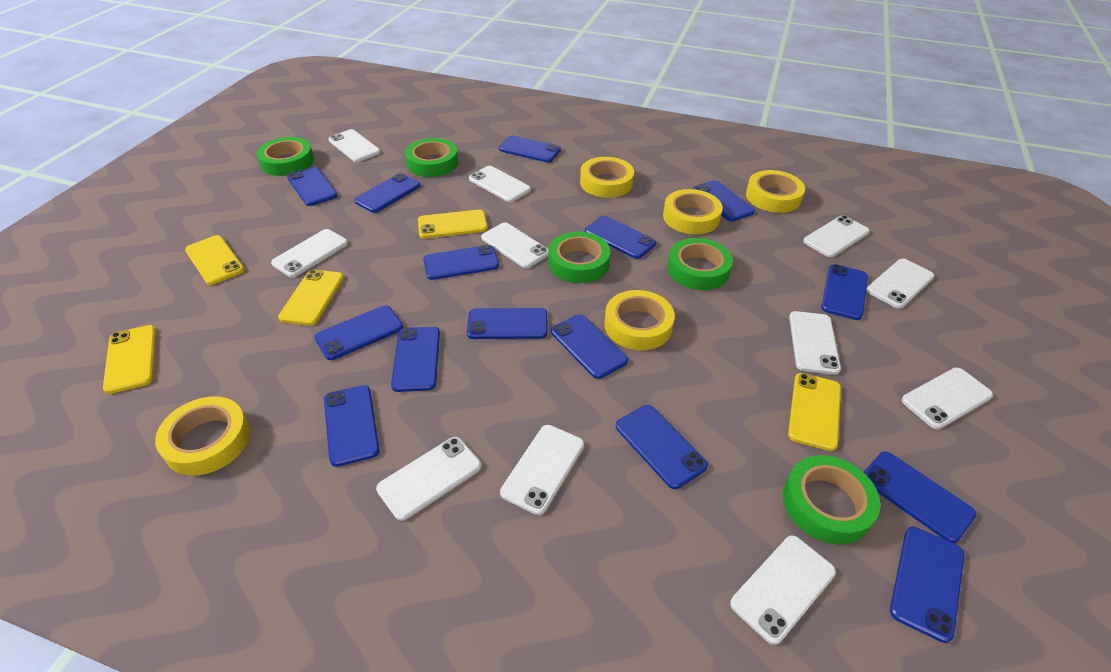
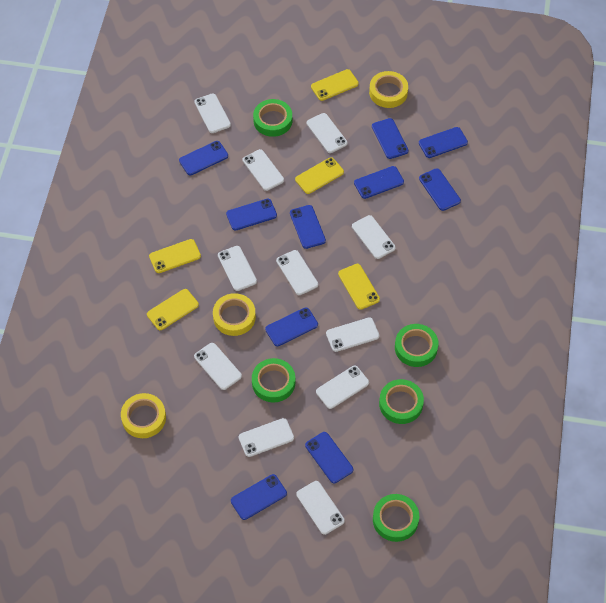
blue phone: 15 -> 10
yellow tape: 5 -> 3

